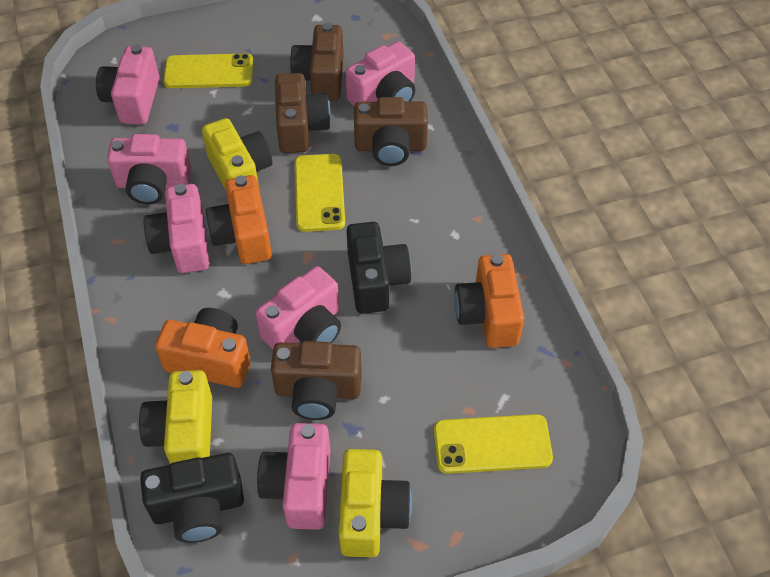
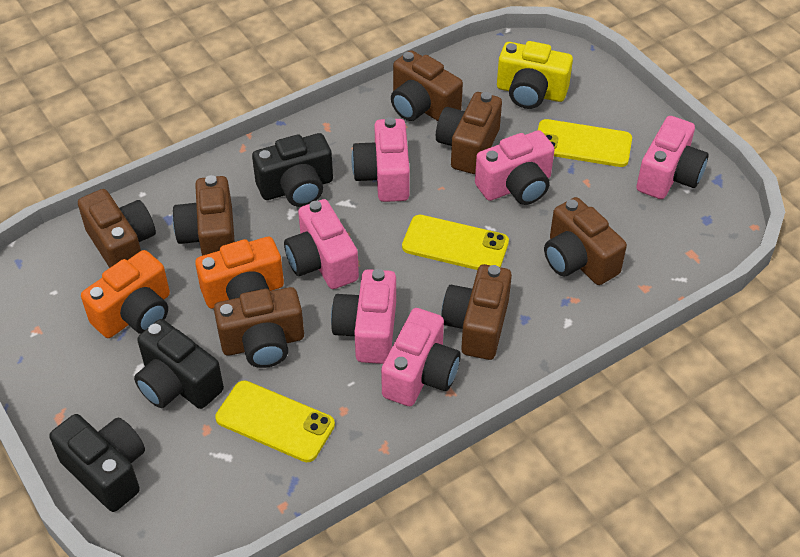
black camera: 2 -> 3
brown camera: 4 -> 7
orange camera: 3 -> 2
yellow camera: 3 -> 1

